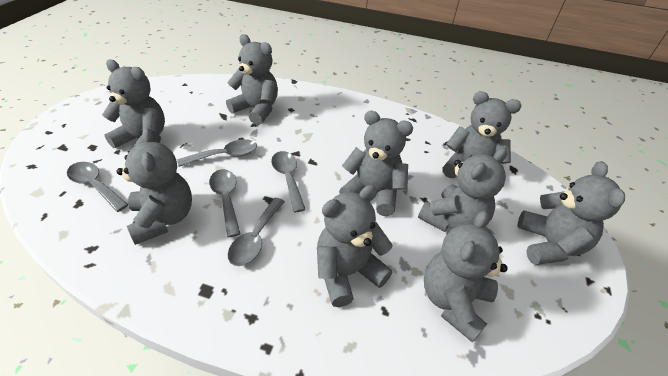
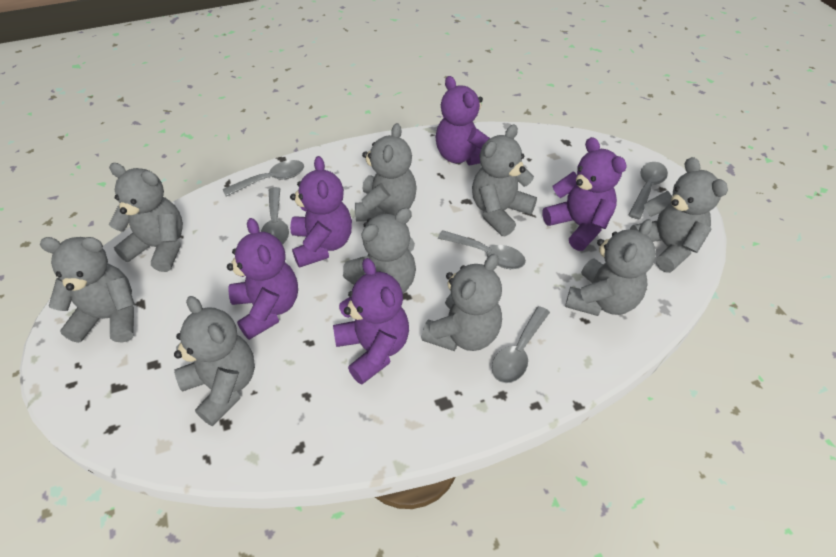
purple teddy bear: 0 -> 5

